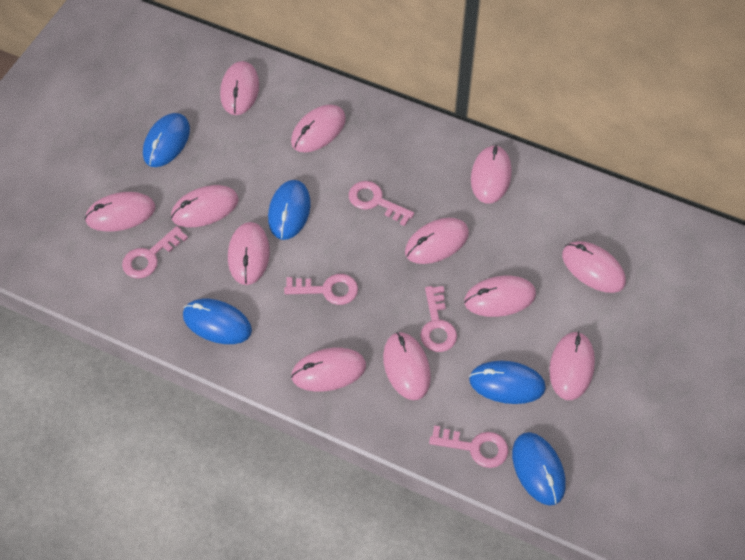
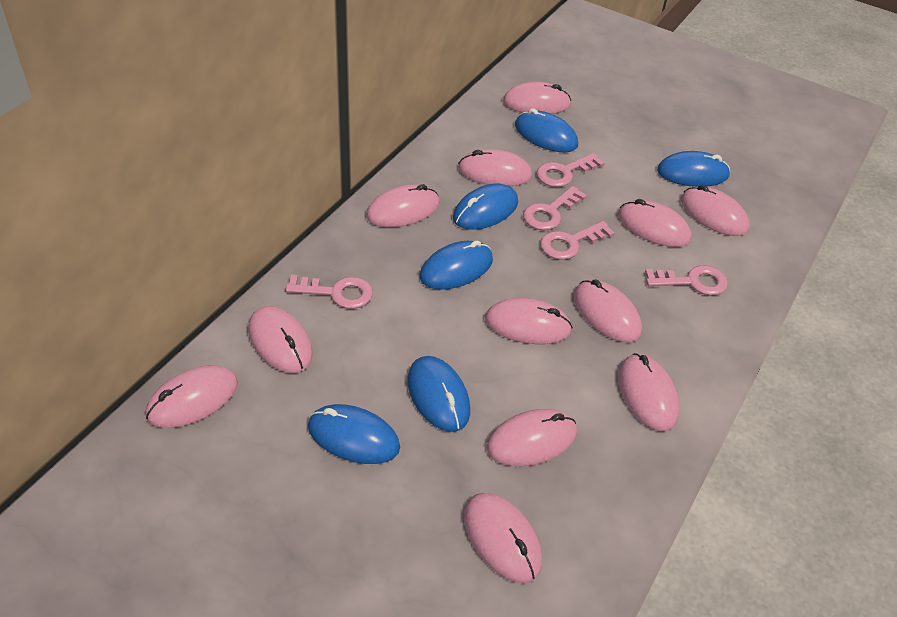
blue mouse: 5 -> 6

